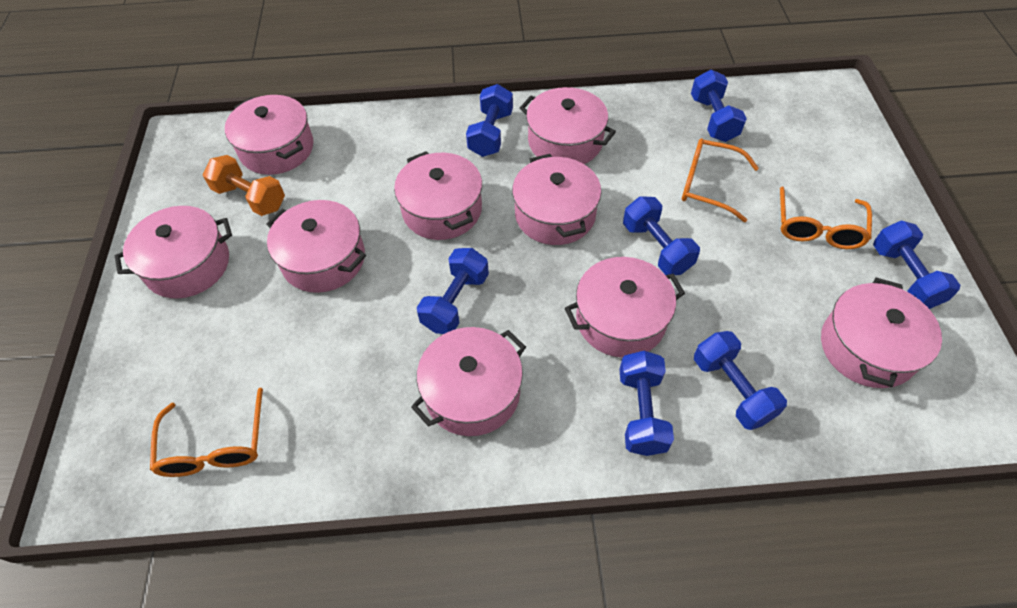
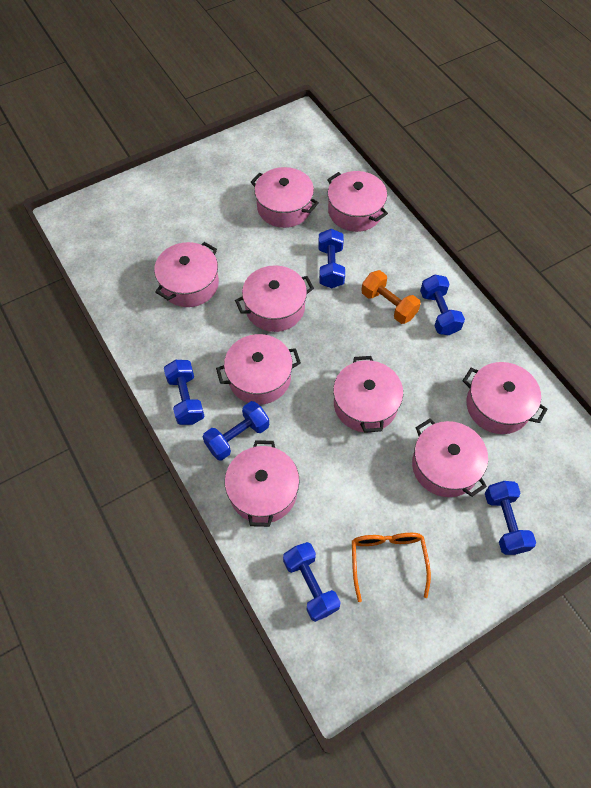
blue dumbbell: 7 -> 6
orange glasses: 3 -> 1

